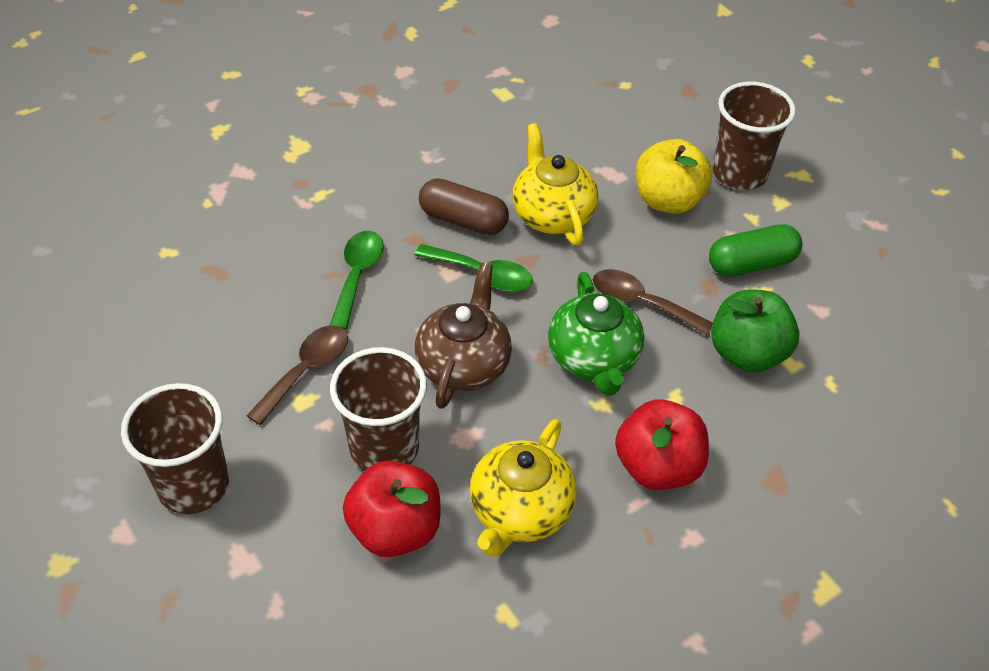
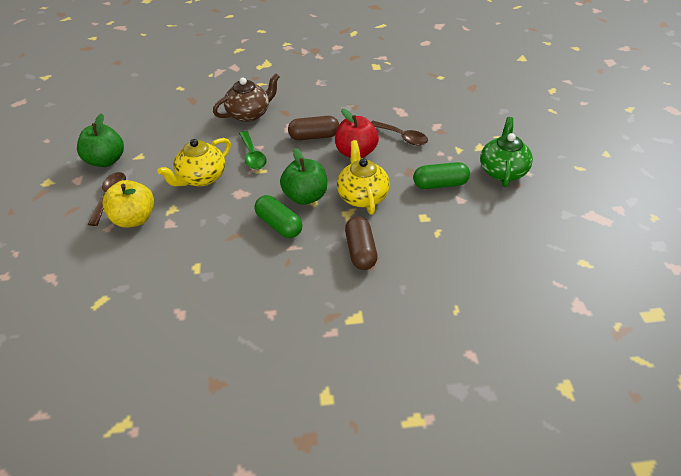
brown capsule: 1 -> 2
brown cup: 3 -> 0
green apple: 1 -> 2
green capsule: 1 -> 2
green spoon: 2 -> 1
red apple: 2 -> 1

